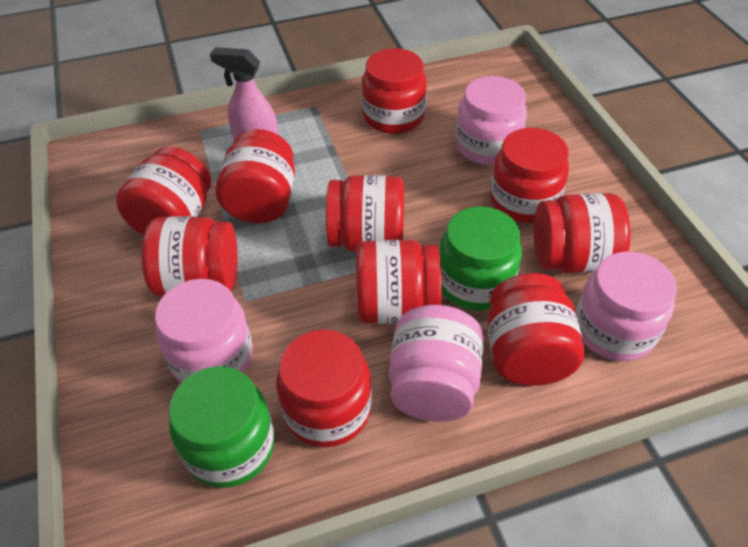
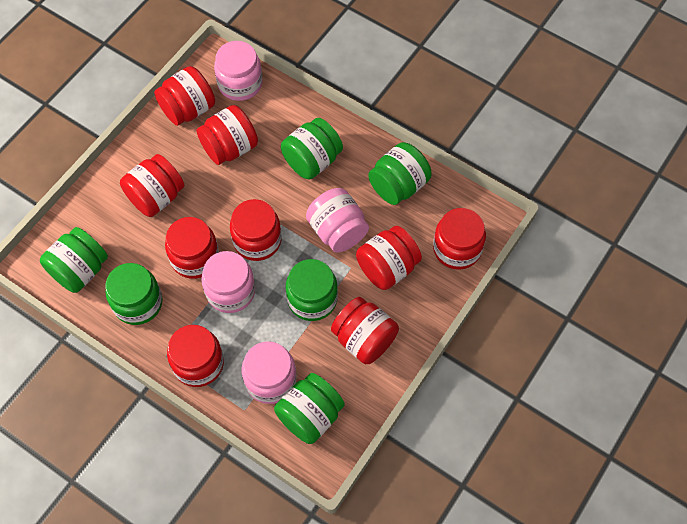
green jar: 2 -> 6
pink spray bottle: 1 -> 0
red jar: 10 -> 9

